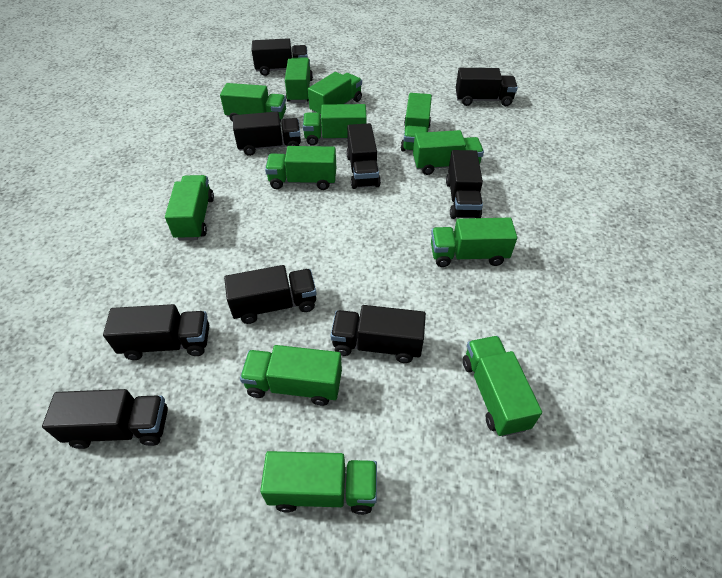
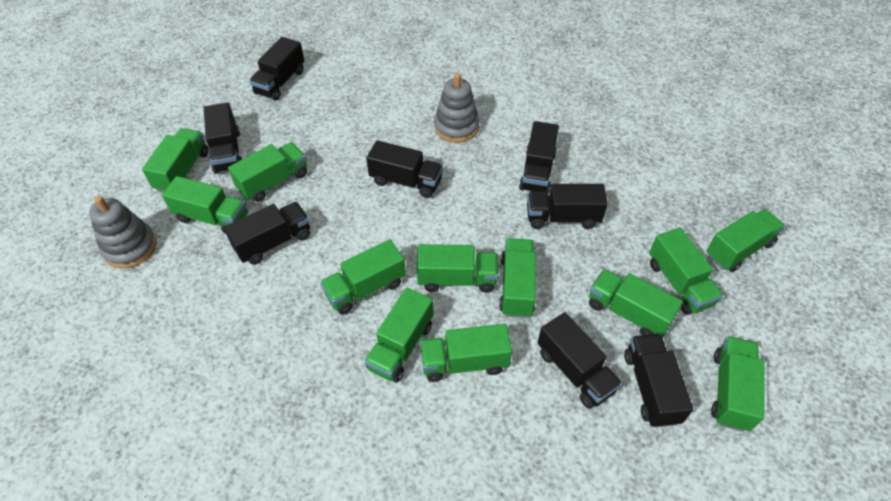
black truck: 9 -> 8
grey stacking toy: 0 -> 2

